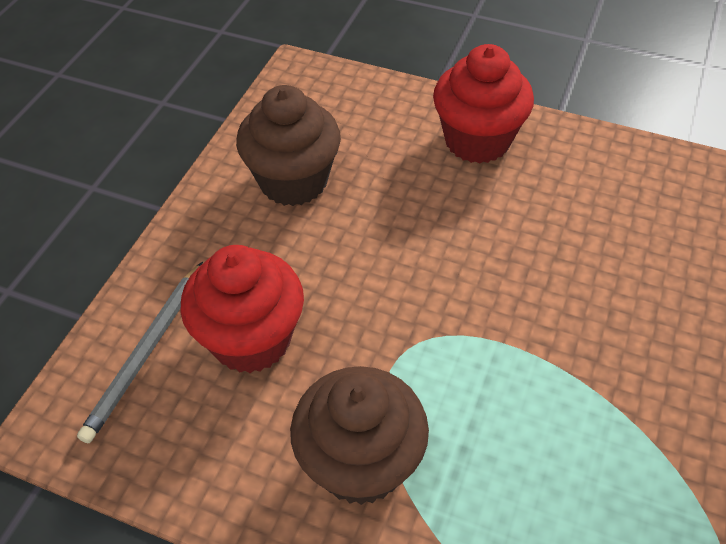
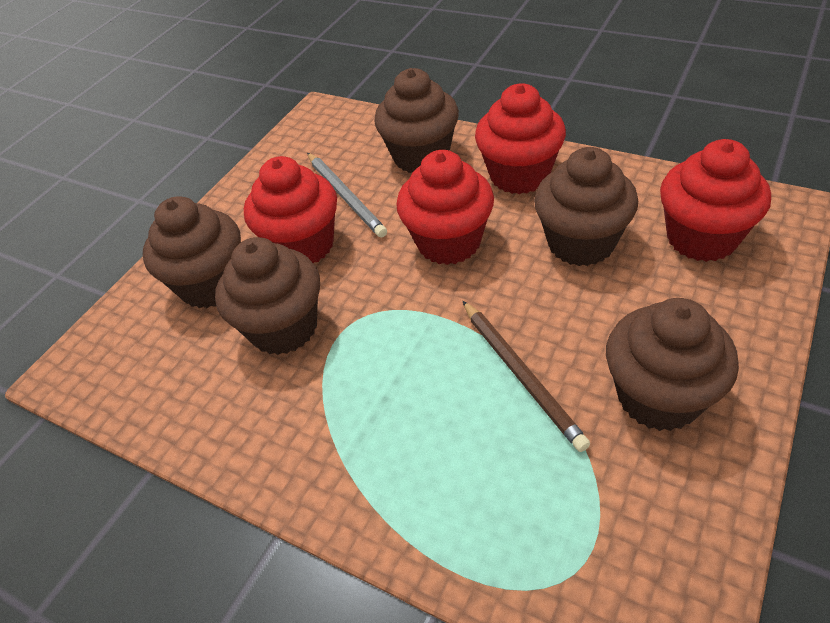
brown cupcake: 2 -> 5
brown pencil: 0 -> 1
red cupcake: 2 -> 4

